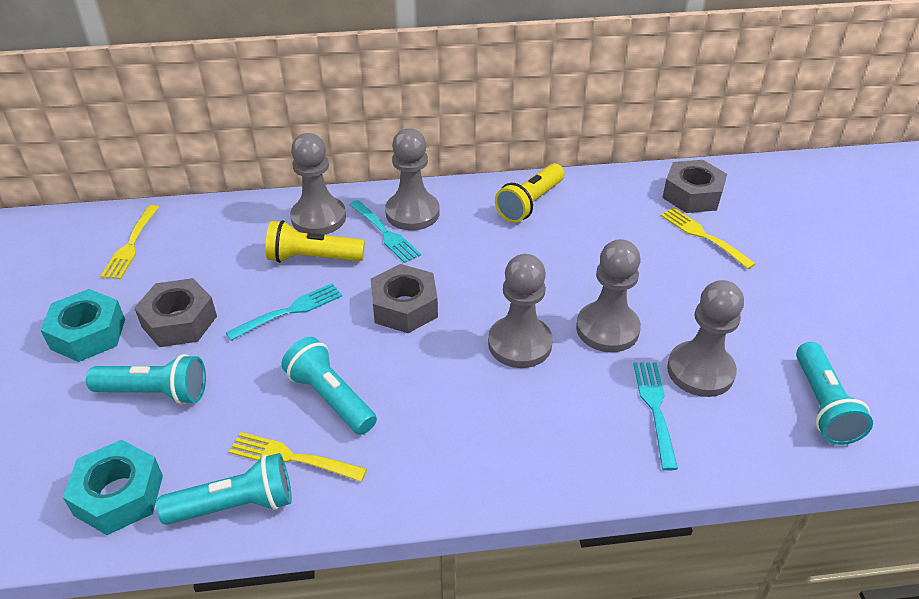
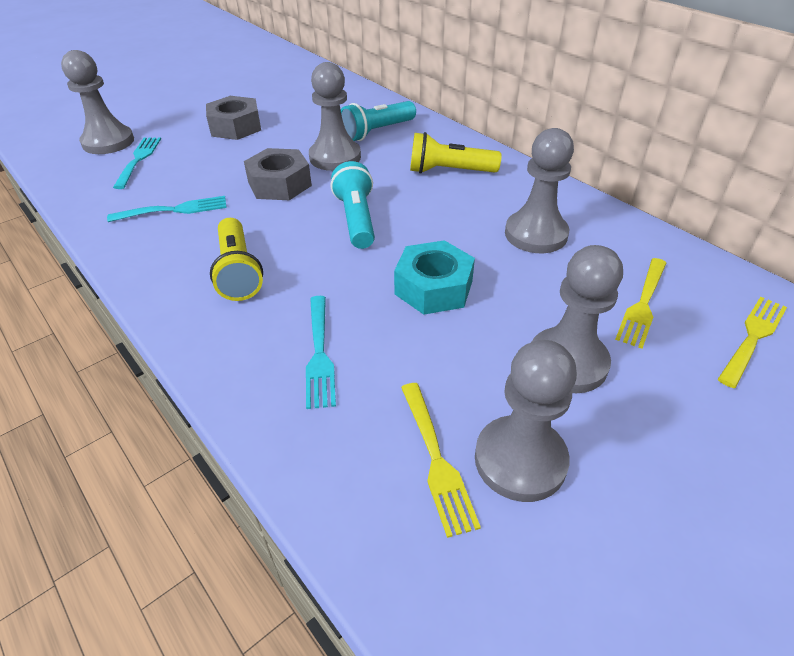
grey nut: 3 -> 2
turquoise flashlight: 4 -> 2
turquoise nut: 2 -> 1

